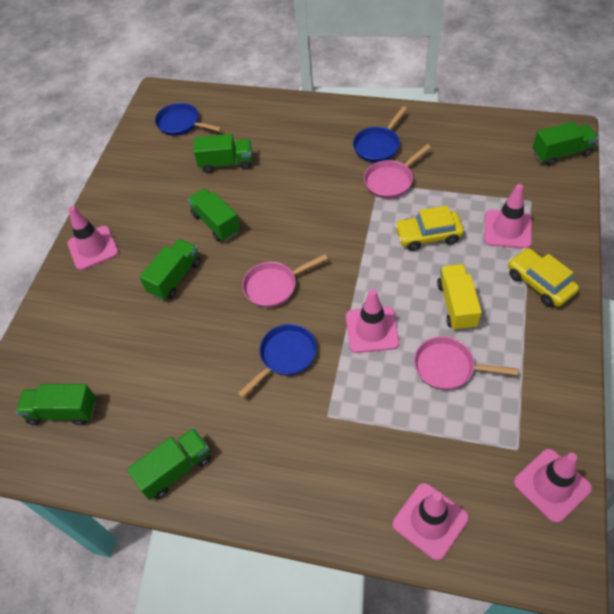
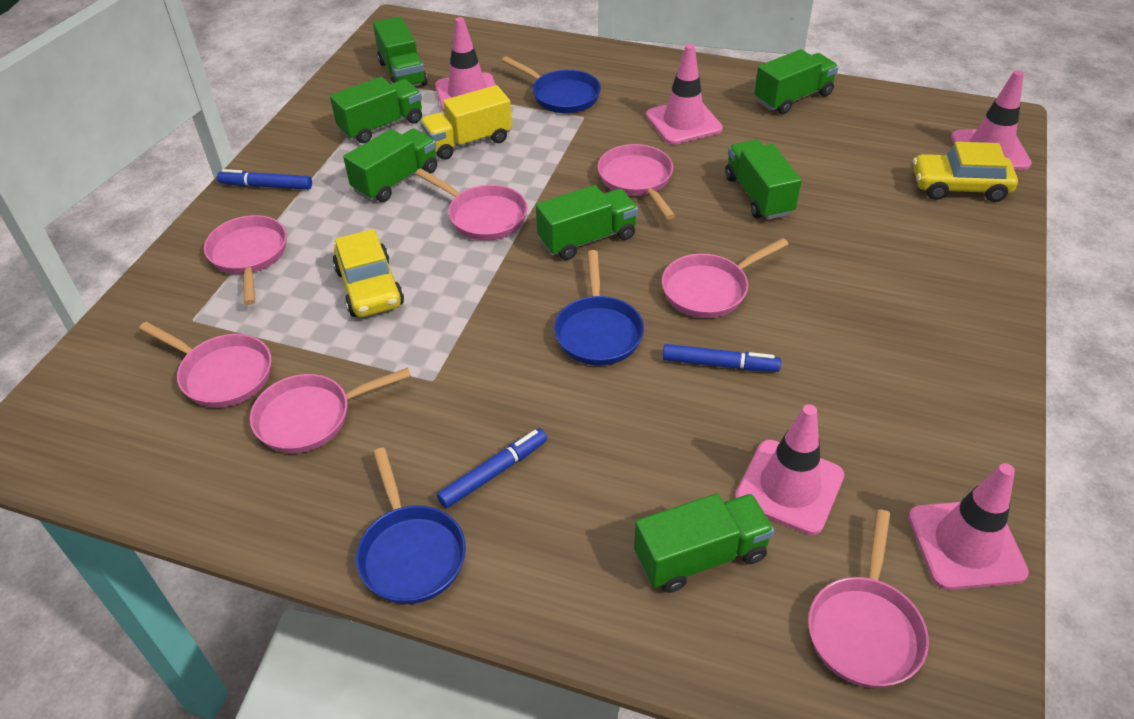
blue marker: 0 -> 3
green truck: 6 -> 7
pink pan: 3 -> 7

